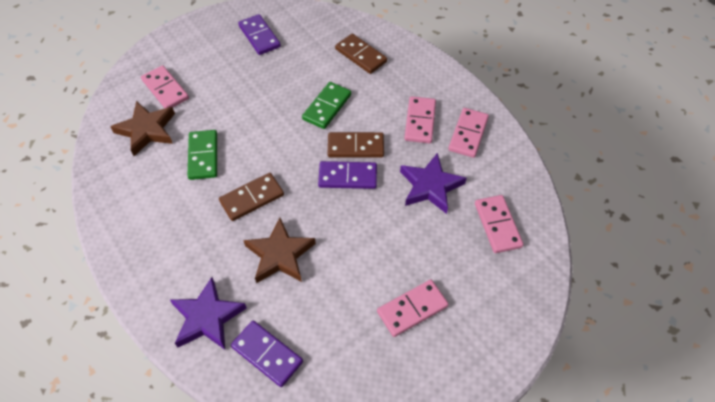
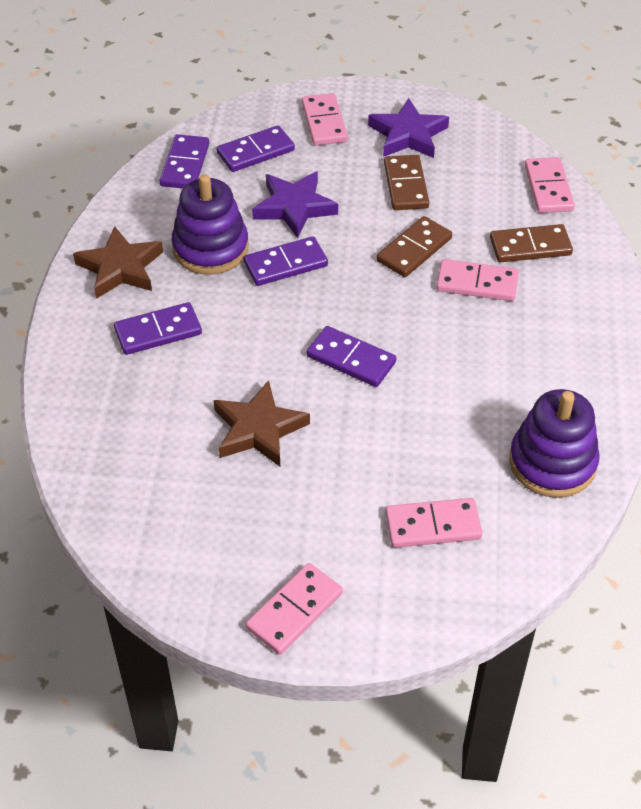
green domino: 2 -> 0
purple domino: 3 -> 5
purple stacking toy: 0 -> 2

